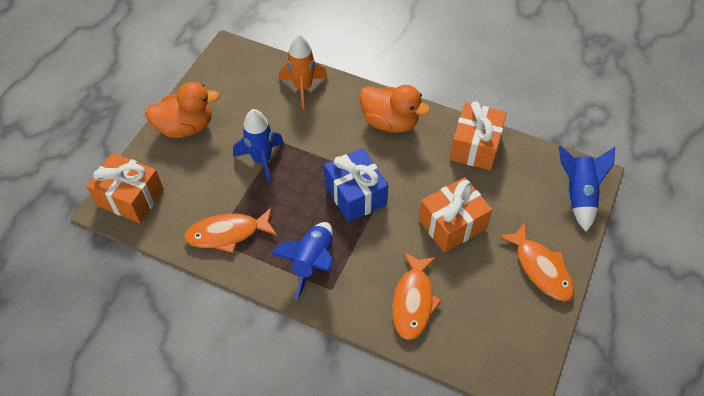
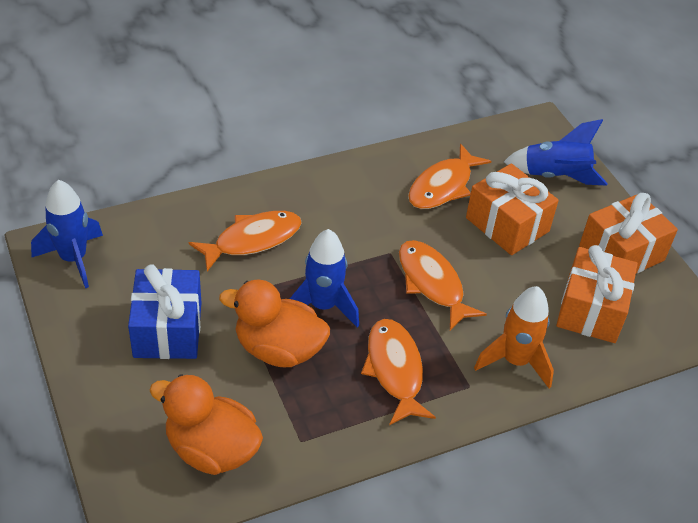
orange fish: 3 -> 4

